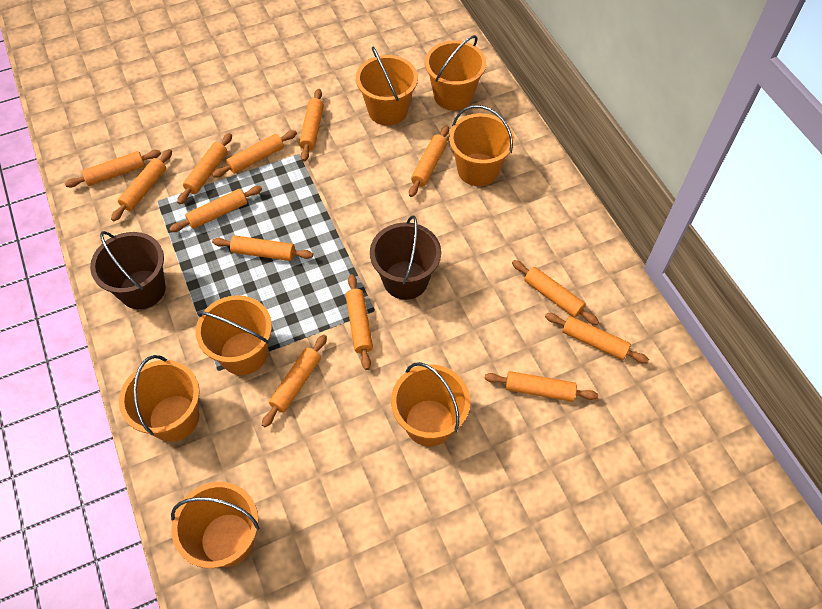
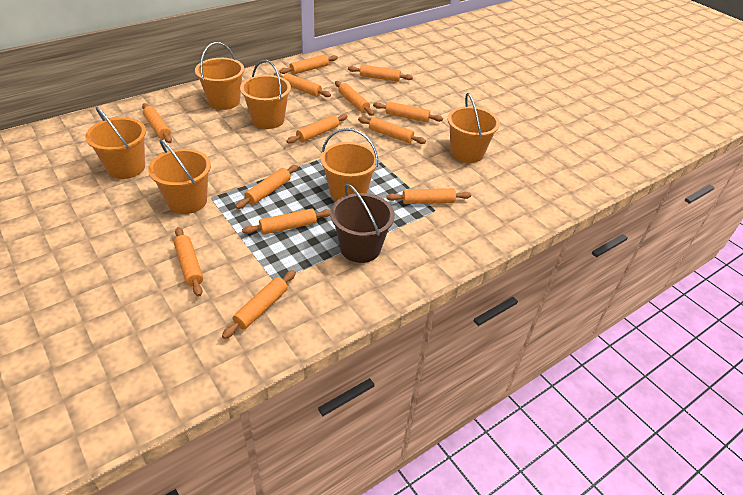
brown bucket: 2 -> 1
orange bucket: 7 -> 6

